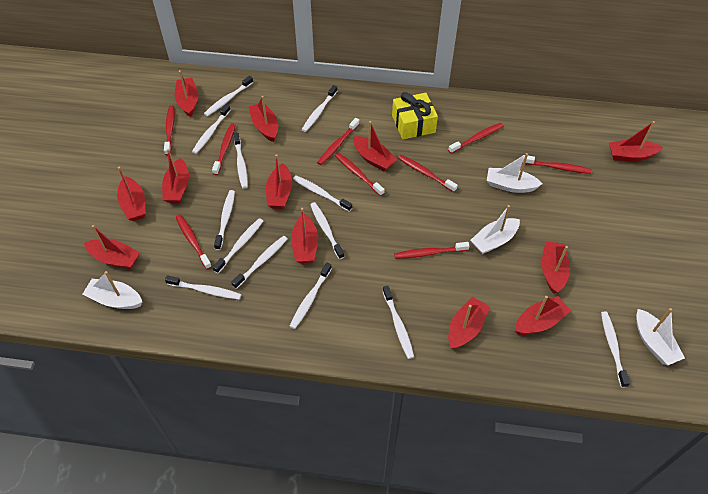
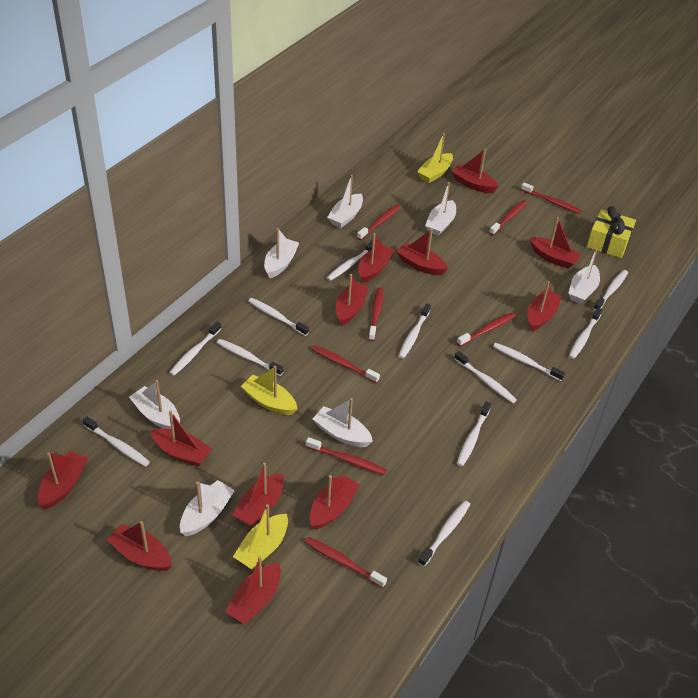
red toothbrush: 9 -> 8
white boat: 4 -> 7
white toothbrush: 13 -> 12
yellow boat: 0 -> 3

